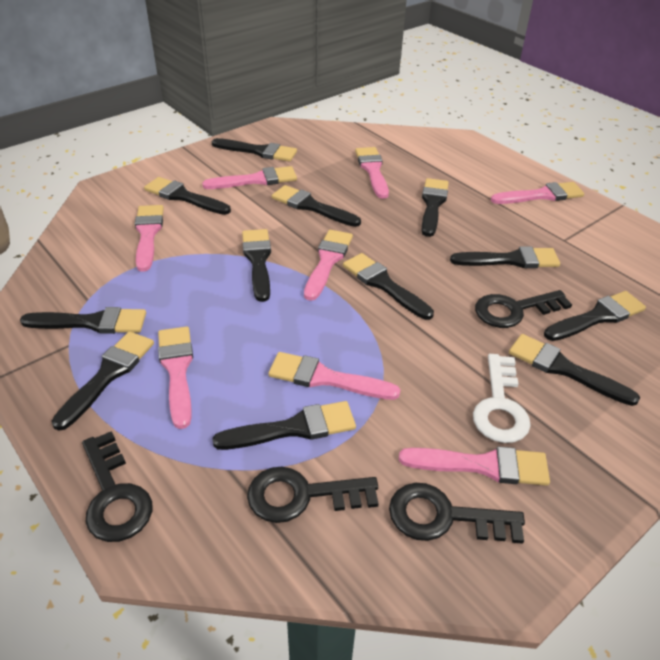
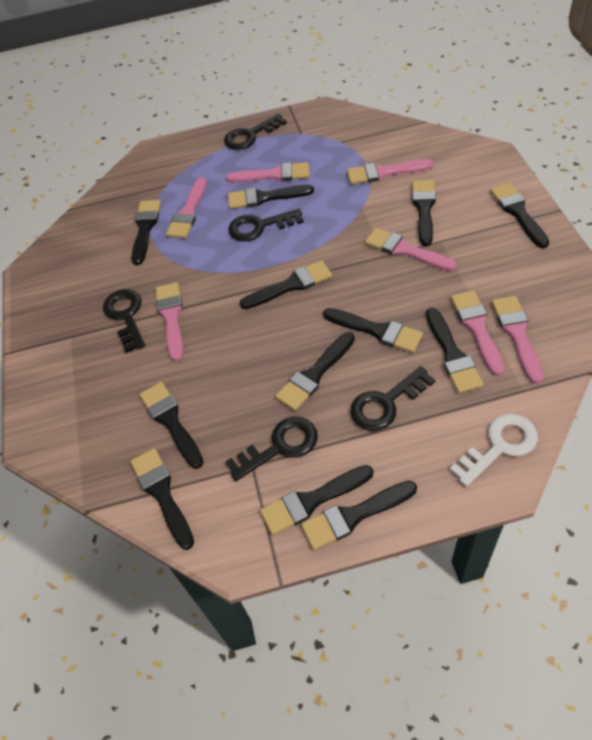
black key: 4 -> 5
pink brush: 8 -> 7

